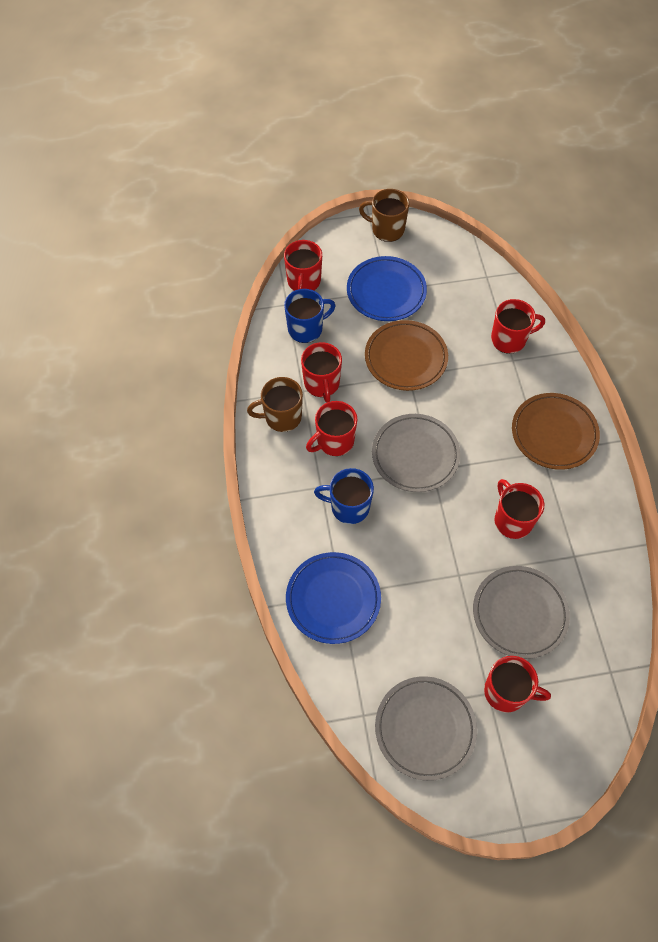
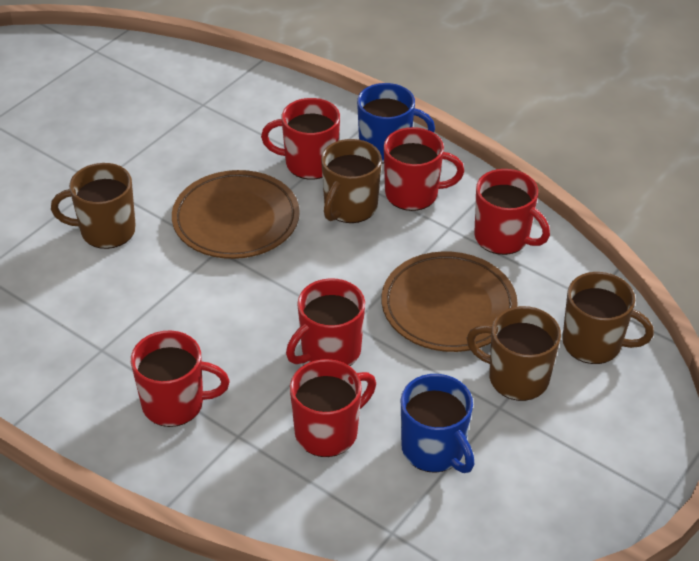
blue plate: 2 -> 0
brown mug: 2 -> 4
grey plate: 3 -> 0

